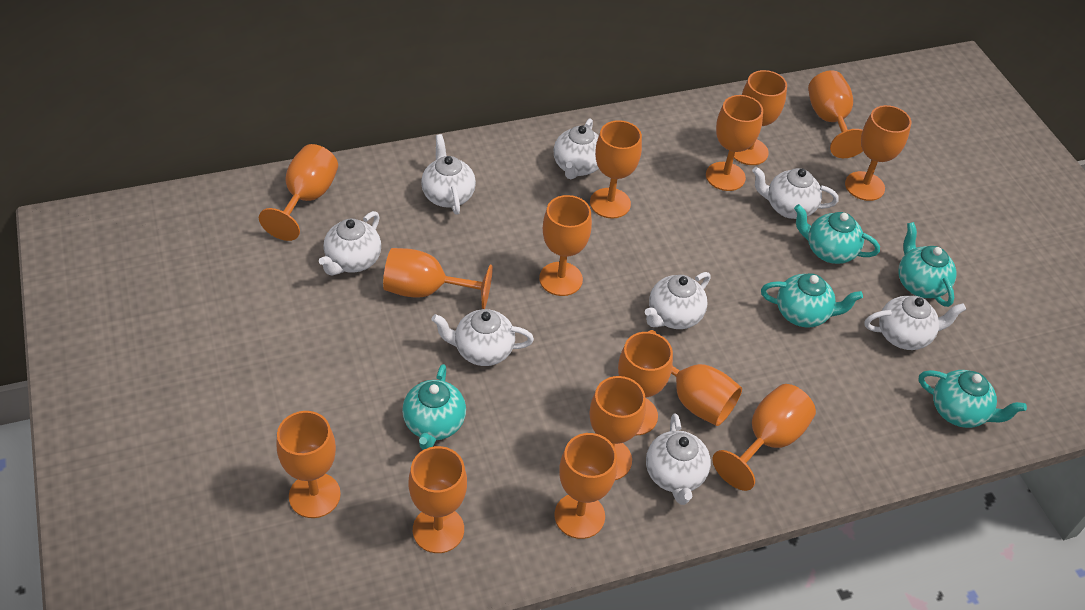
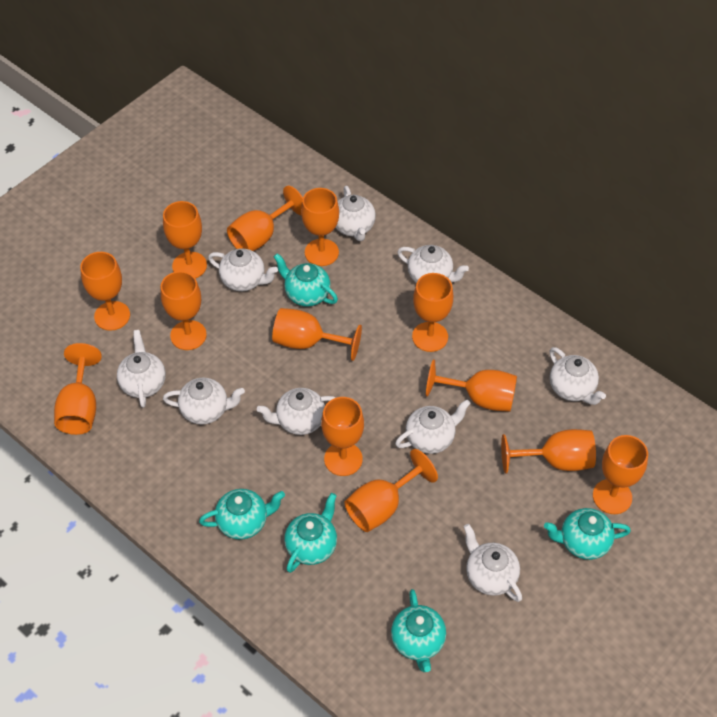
orange goblet: 15 -> 13
white teapot: 8 -> 9

